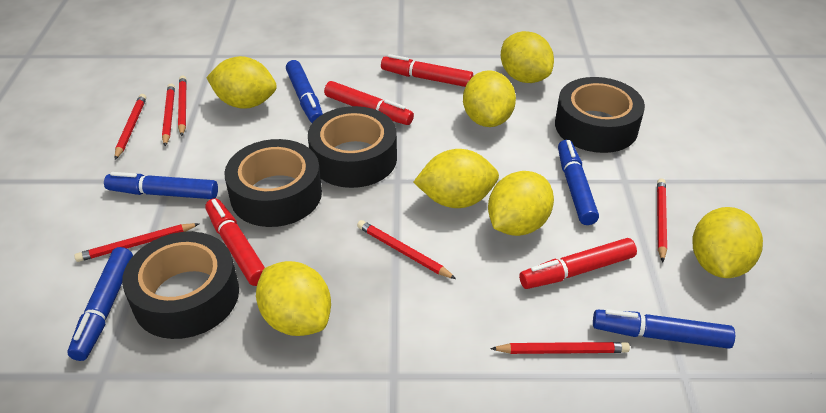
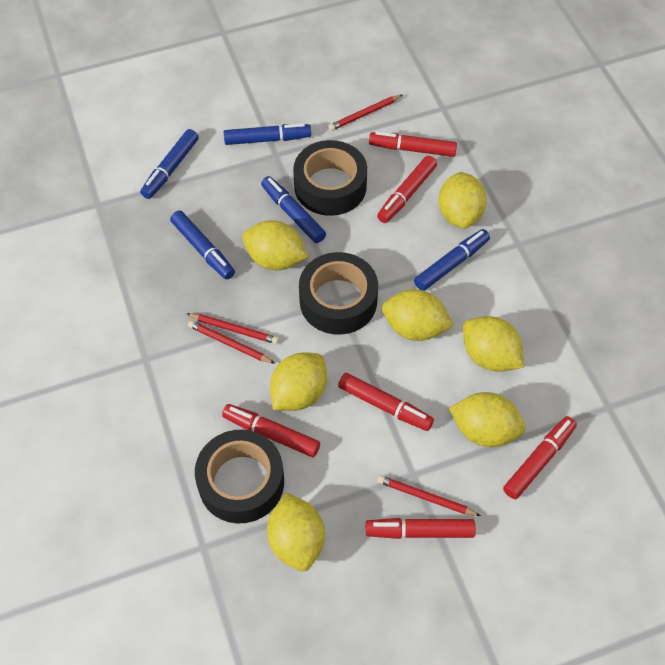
black tape: 4 -> 3
red marker: 4 -> 6
red pencil: 7 -> 4

